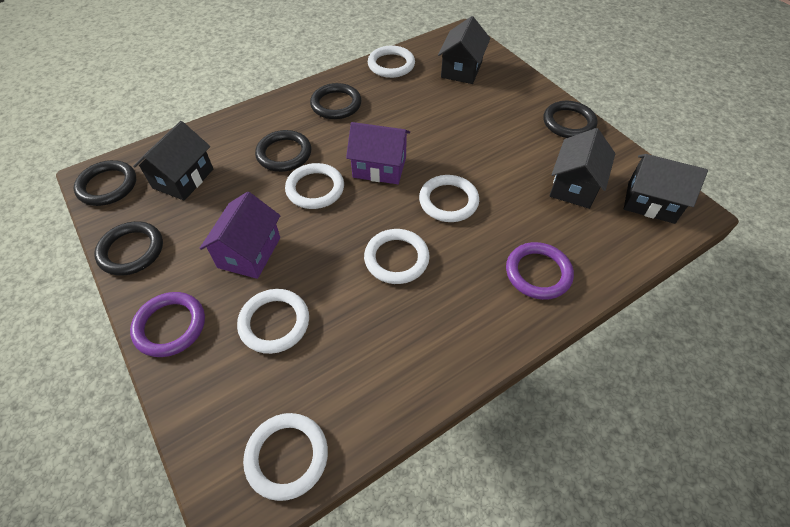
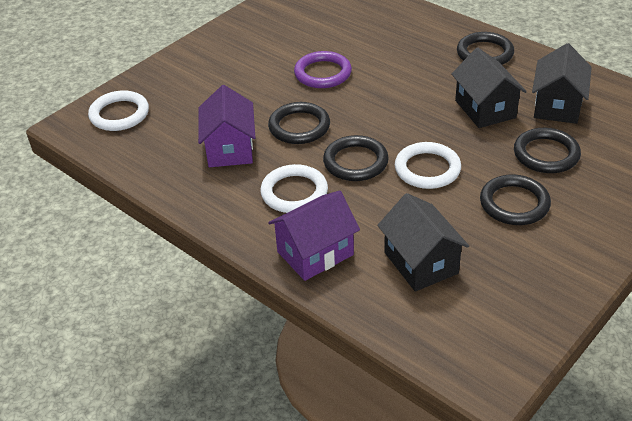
black house: 4 -> 3
purple ring: 2 -> 1
white ring: 6 -> 3

